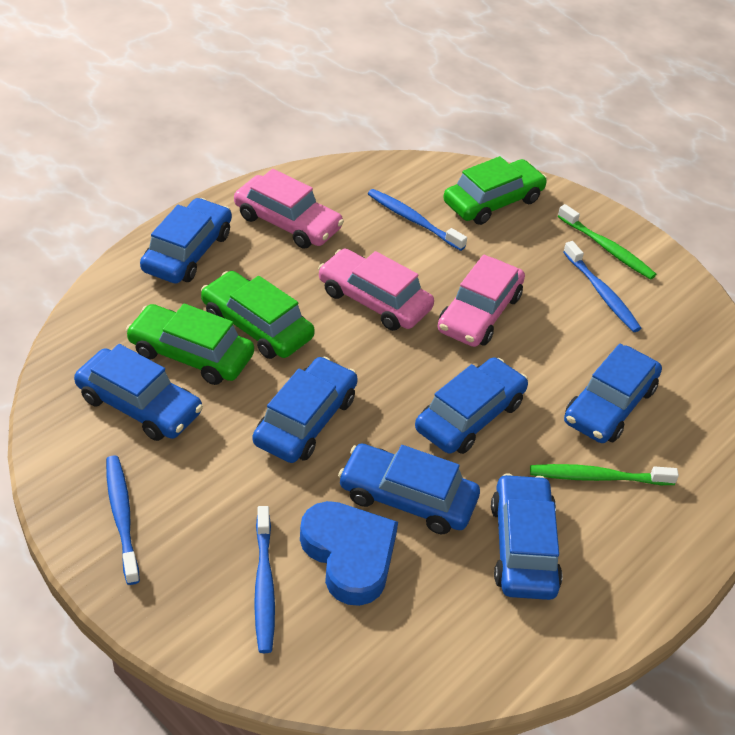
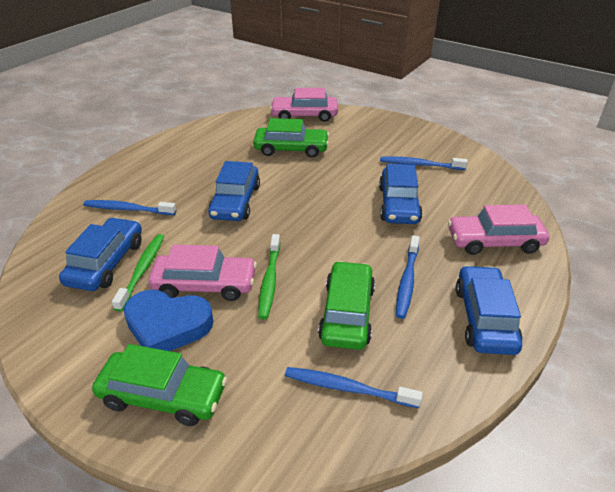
blue car: 7 -> 4

